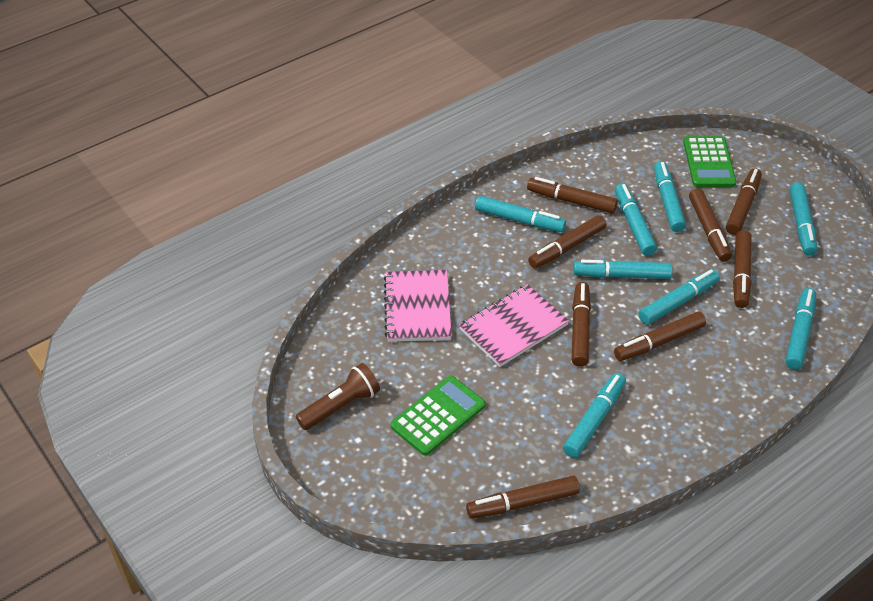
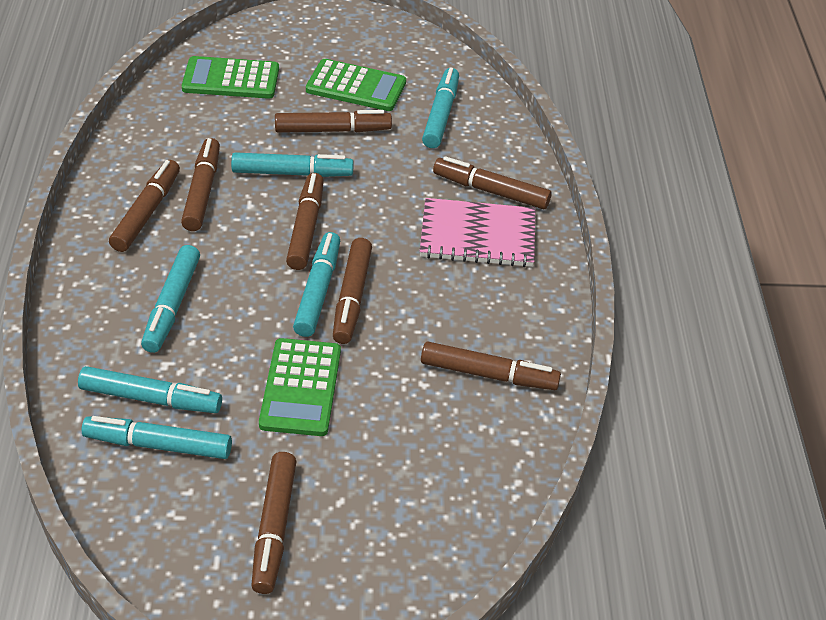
brown flashlight: 1 -> 0
green calculator: 2 -> 3
pink notebook: 2 -> 1
turquoise marker: 8 -> 6

